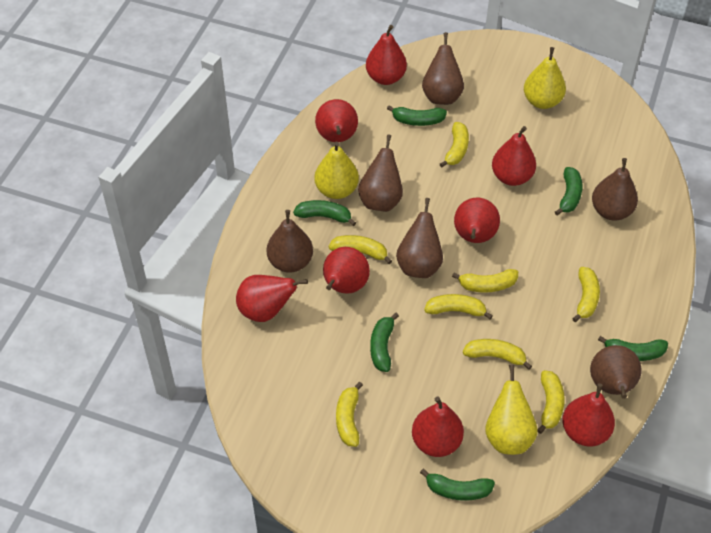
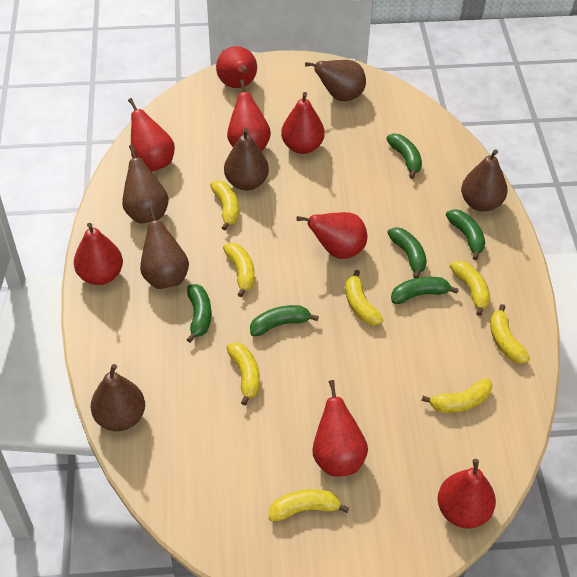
yellow pear: 3 -> 0

